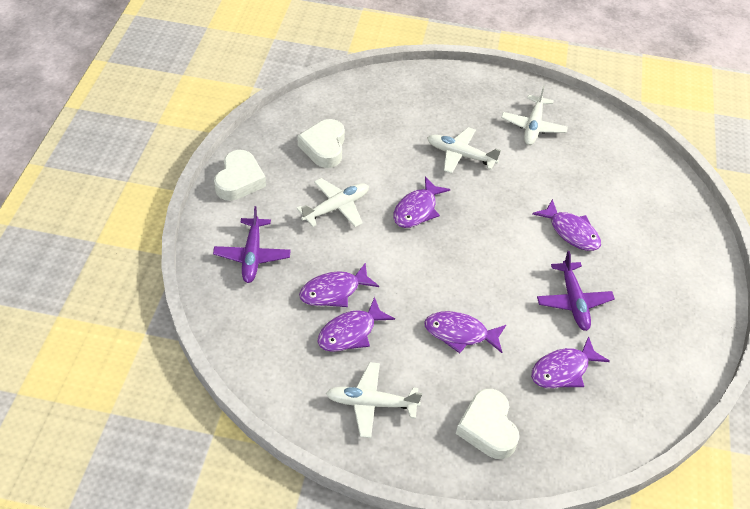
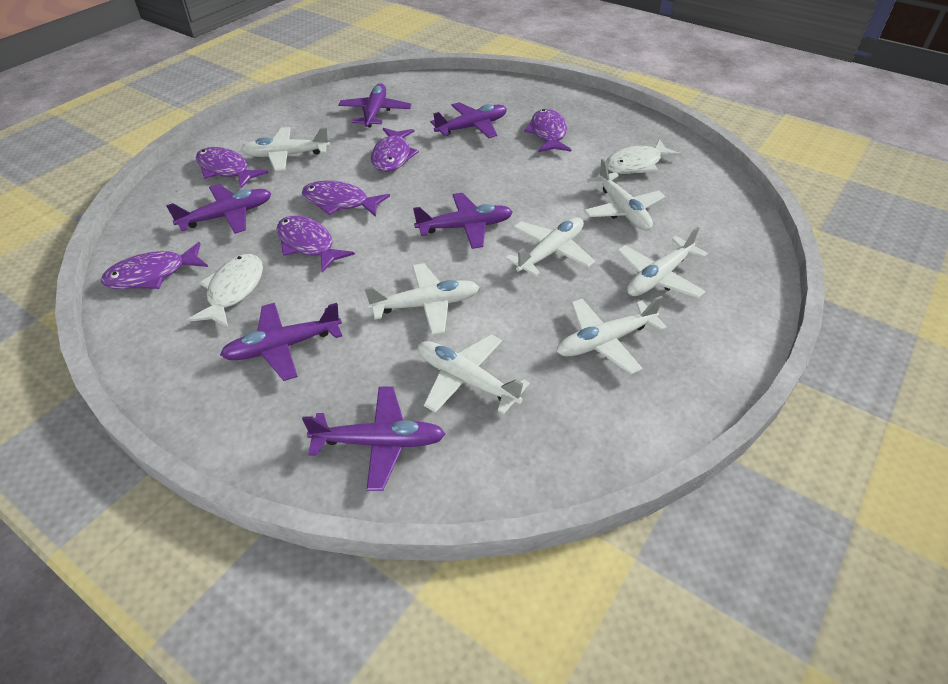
purple plane: 2 -> 6
white fish: 0 -> 2
white heart: 3 -> 0
white plane: 4 -> 7

